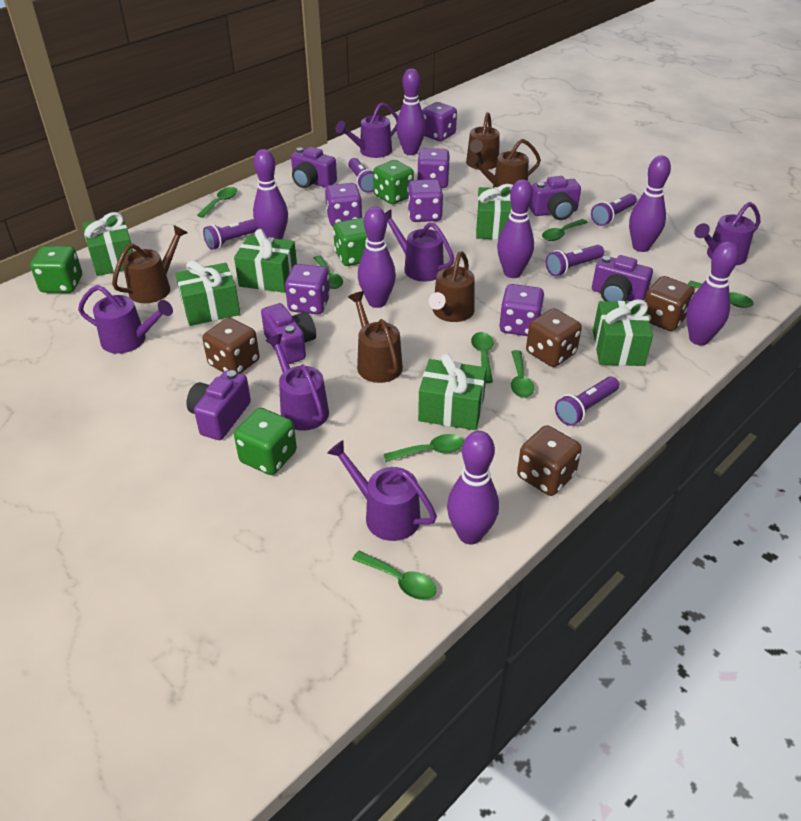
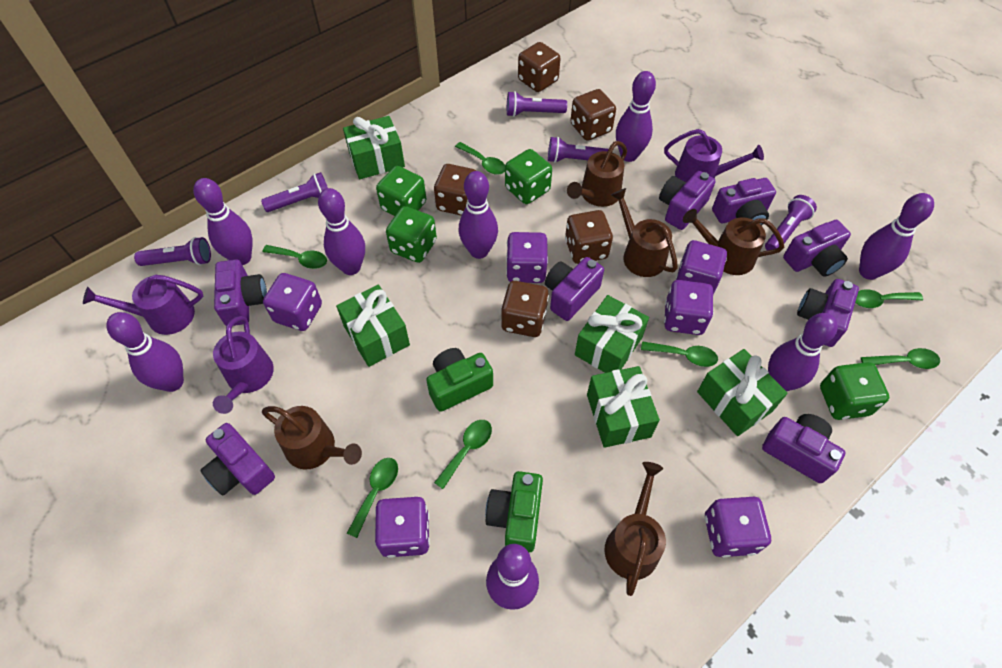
brown dice: 4 -> 5
green camera: 0 -> 2
green gift: 6 -> 5
green spoon: 8 -> 7
purple bowling pin: 7 -> 8
purple camera: 5 -> 8
purple watering can: 6 -> 3

